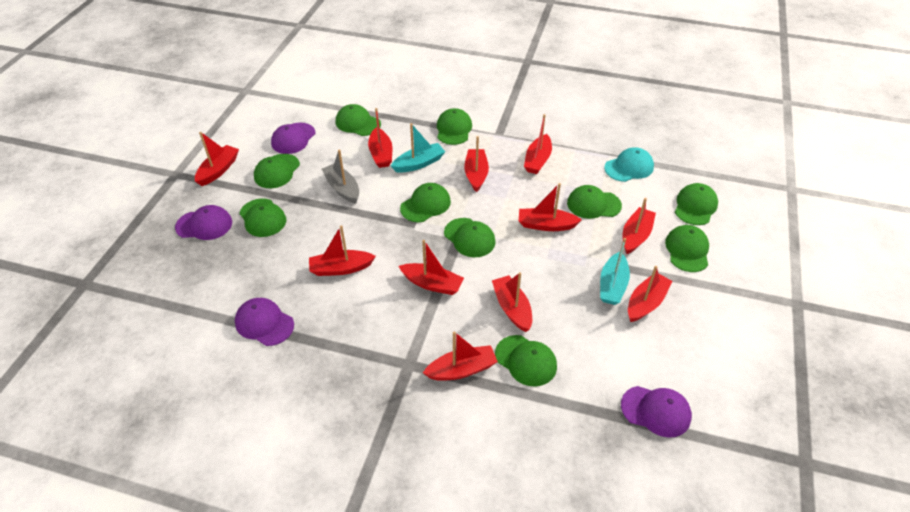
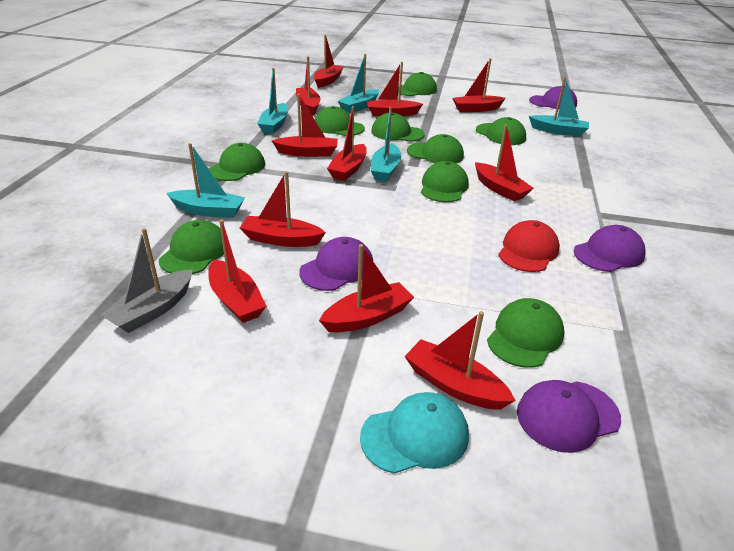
green cap: 10 -> 9
red cap: 0 -> 1
turquoise boat: 2 -> 5

